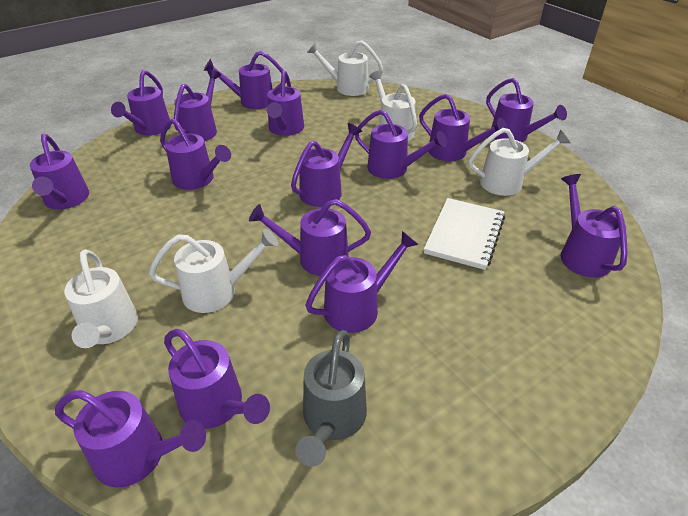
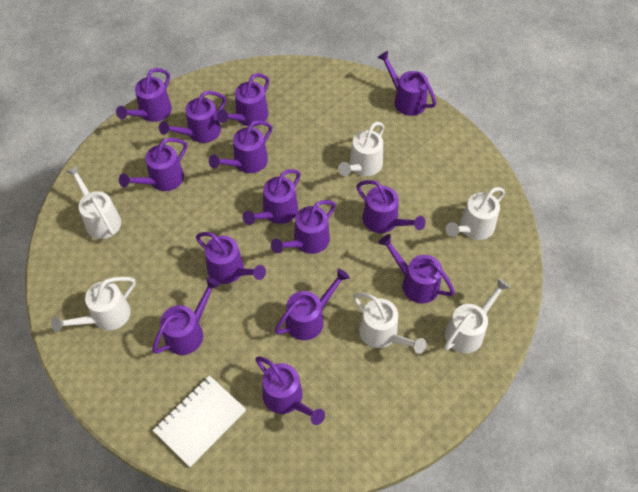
grey watering can: 1 -> 0
purple watering can: 15 -> 14
white watering can: 5 -> 6

